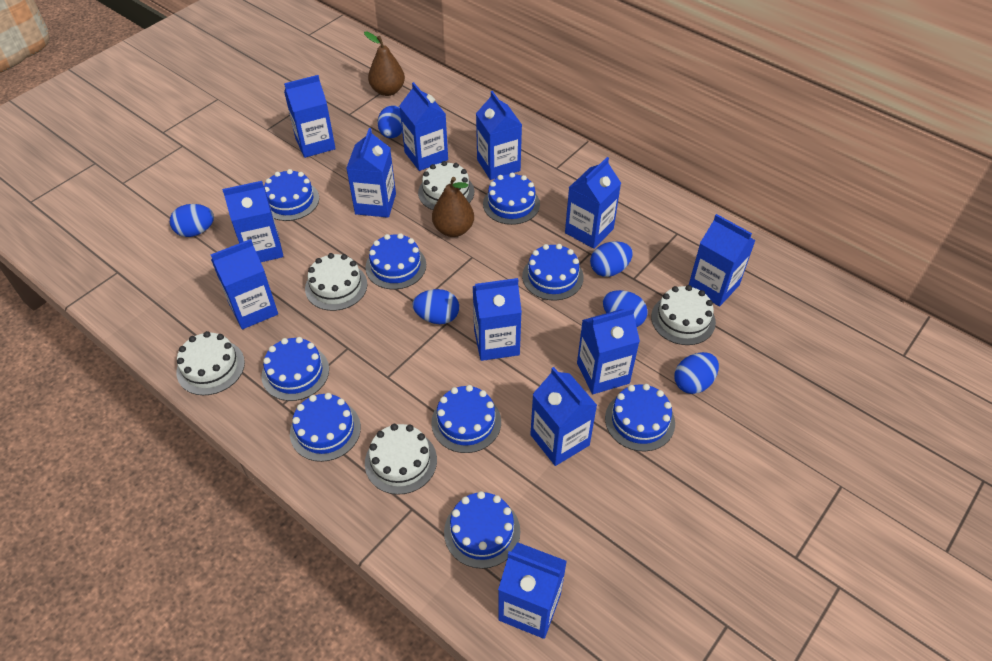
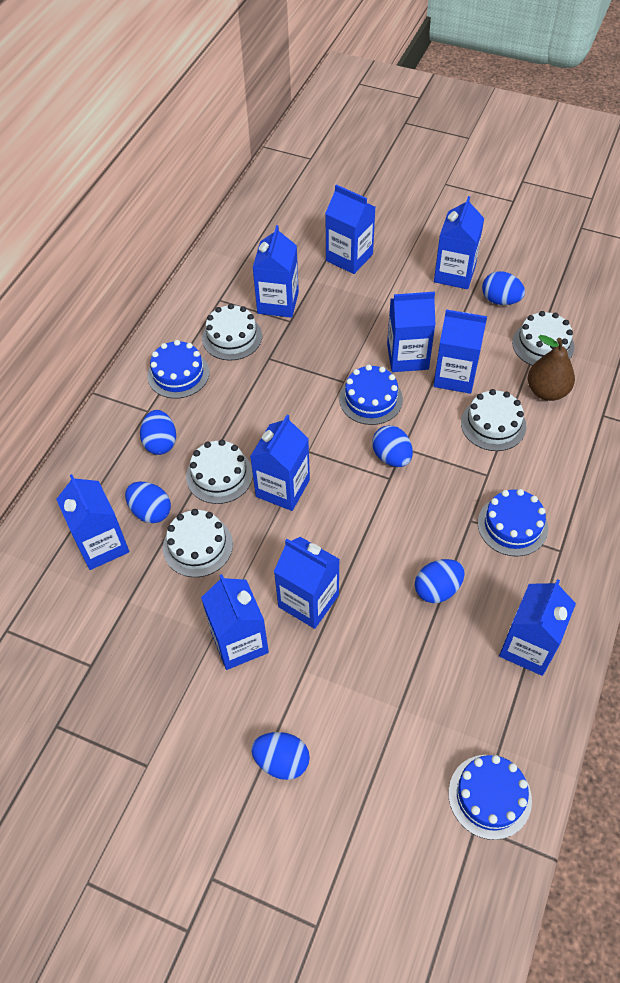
blue cake: 9 -> 4
blue carton: 12 -> 10
brown pear: 2 -> 1

